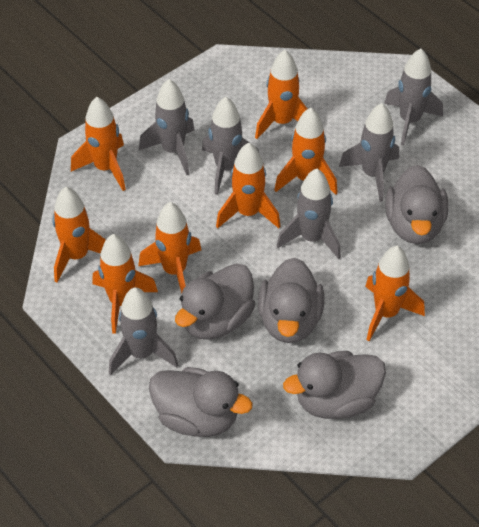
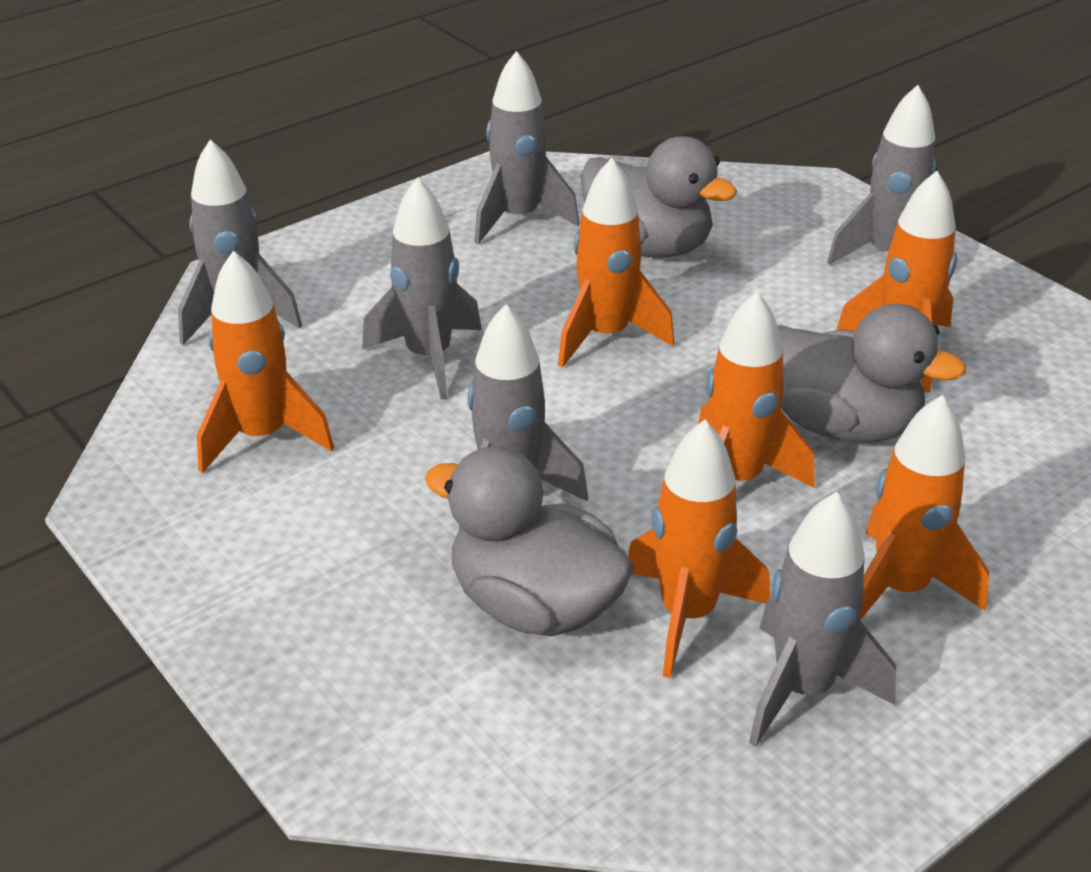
grey duck: 5 -> 3
orange rocket: 8 -> 6

